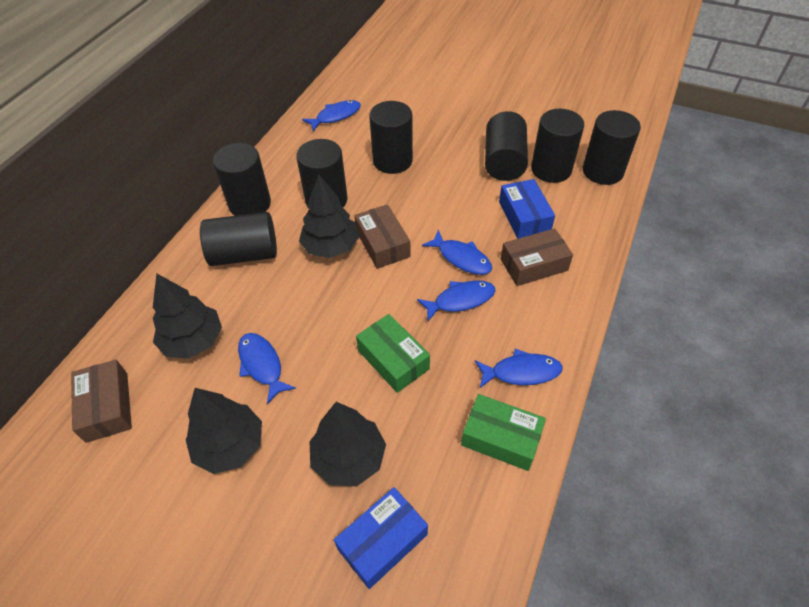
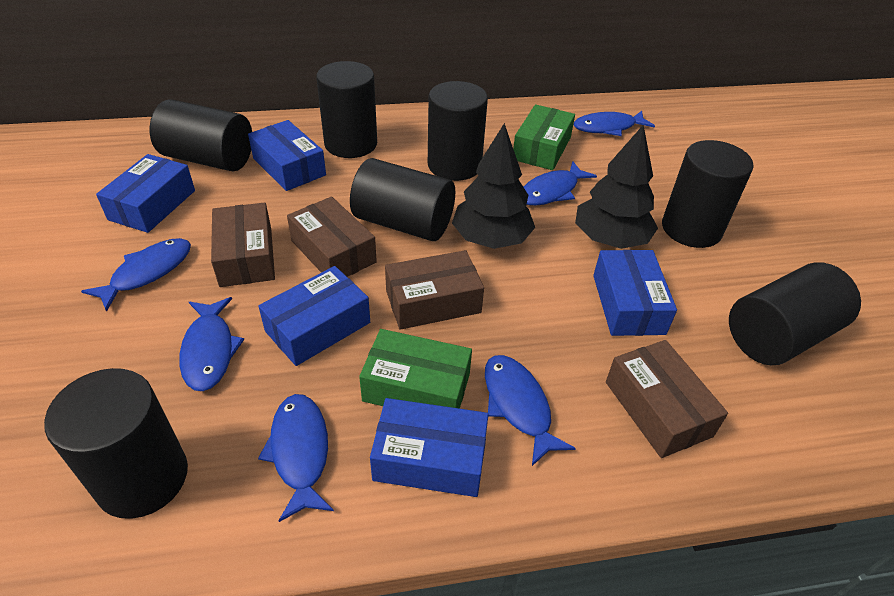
black tree: 4 -> 2
blue box: 2 -> 5
blue fish: 5 -> 6
brown box: 3 -> 4

